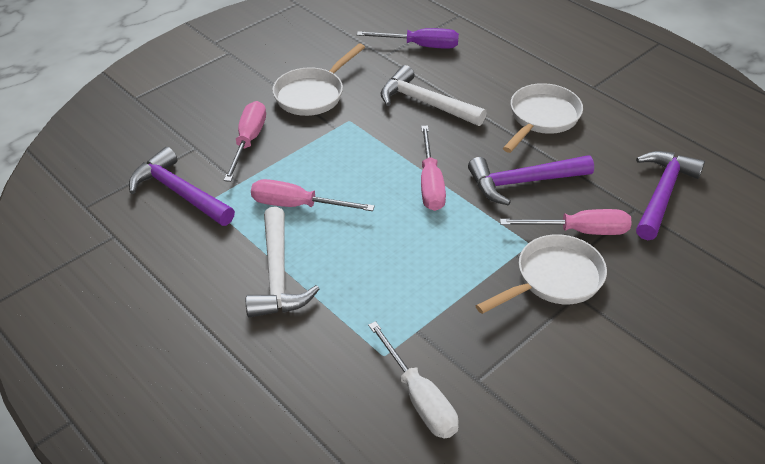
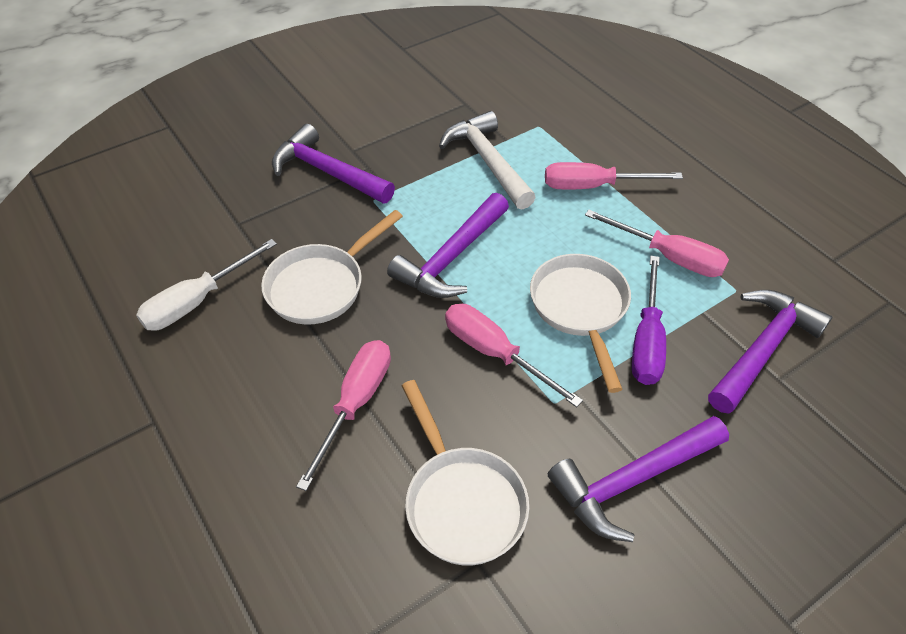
purple hammer: 3 -> 4
white hammer: 2 -> 1

